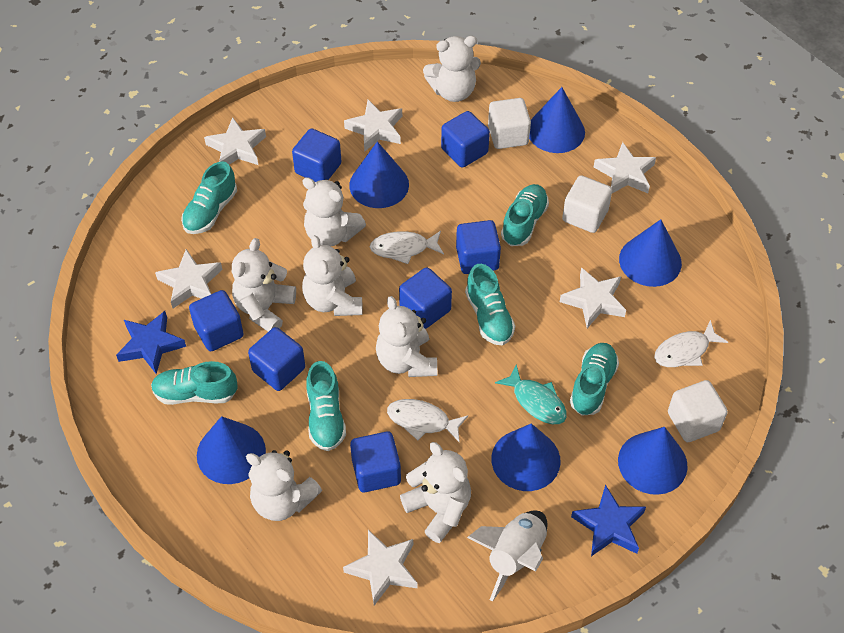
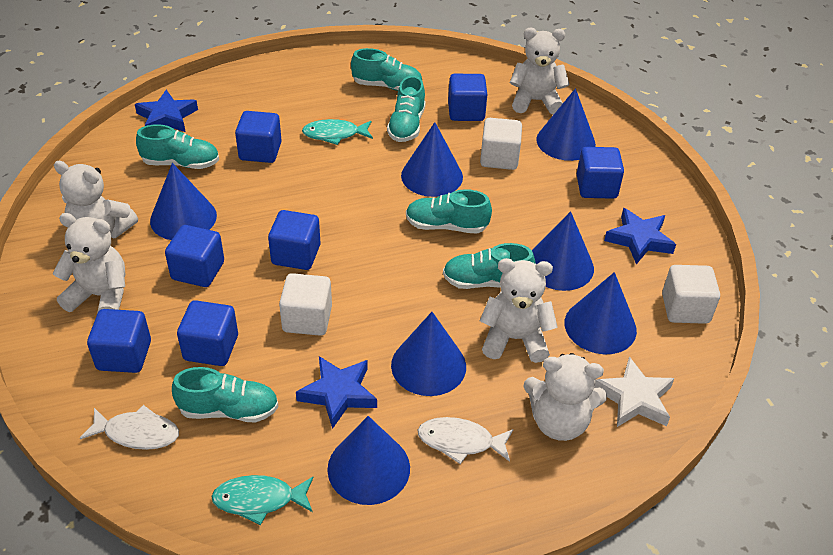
blue cone: 6 -> 7
blue star: 2 -> 3
turquoise fish: 1 -> 2
white fish: 3 -> 2
white rocket: 1 -> 0
white star: 6 -> 1
white teddy bear: 7 -> 5

